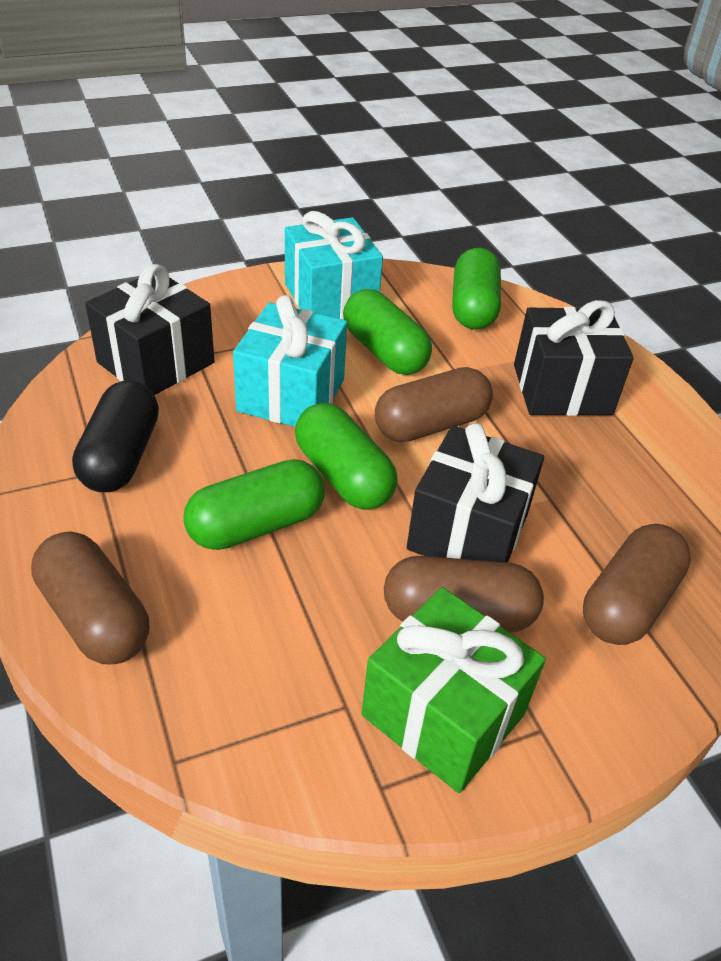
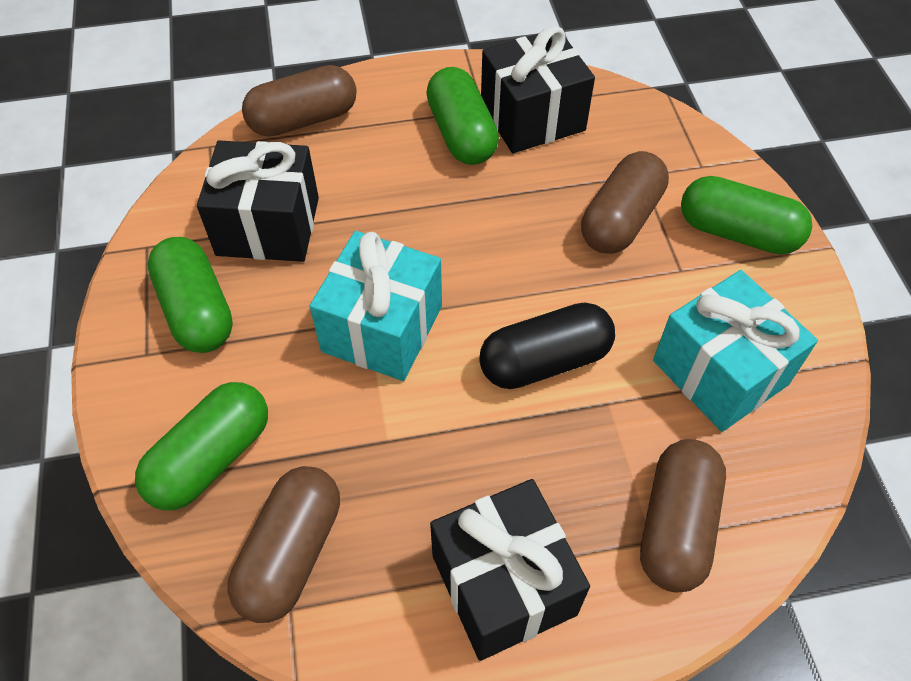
green gift: 1 -> 0

